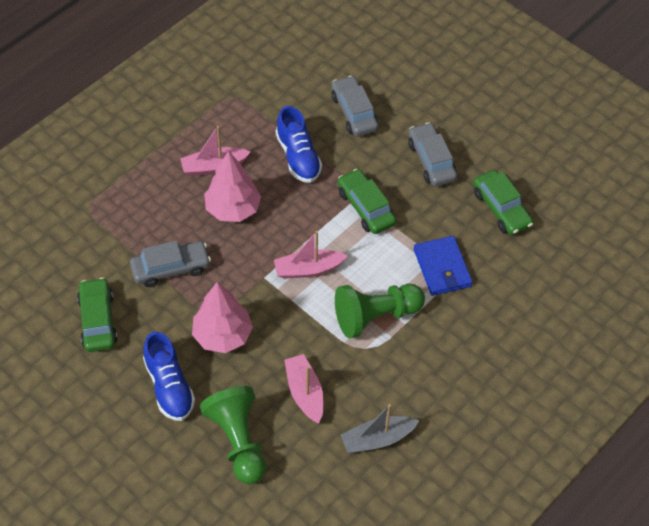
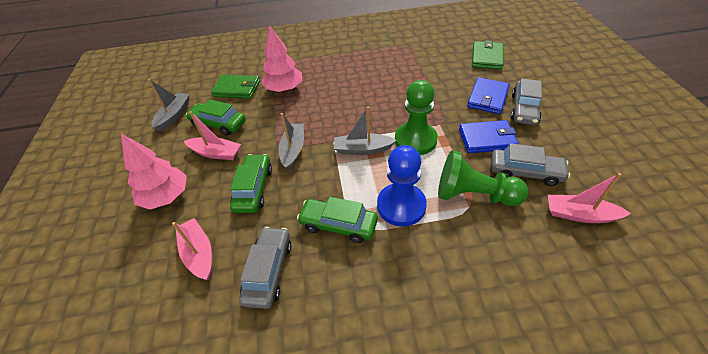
blue pawn: 0 -> 1
blue shoe: 2 -> 0
blue wallet: 1 -> 2
green wallet: 0 -> 2
grey boat: 1 -> 3

